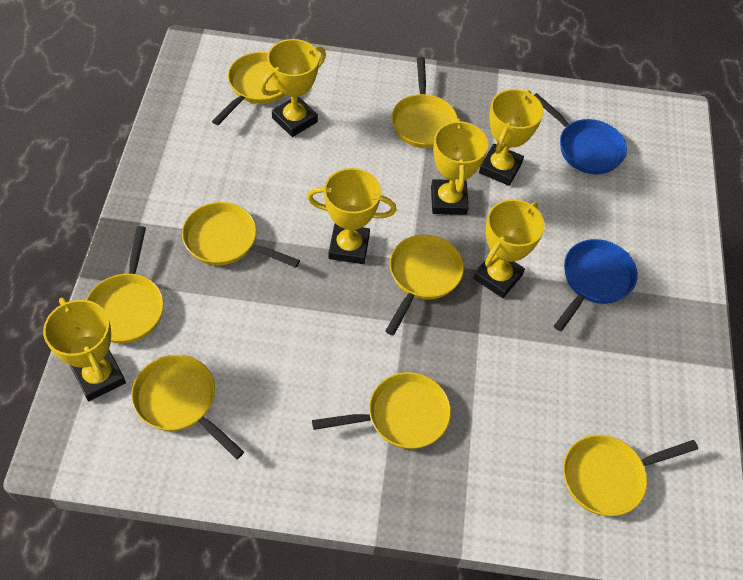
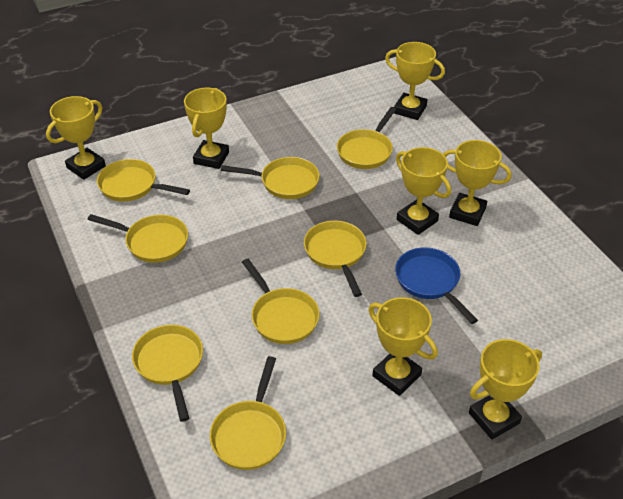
blue pan: 2 -> 1
yellow trophy: 6 -> 7

